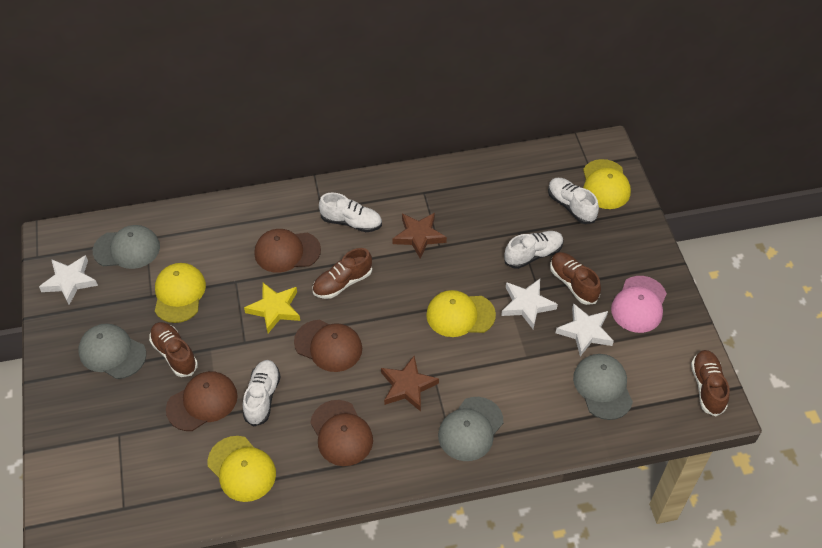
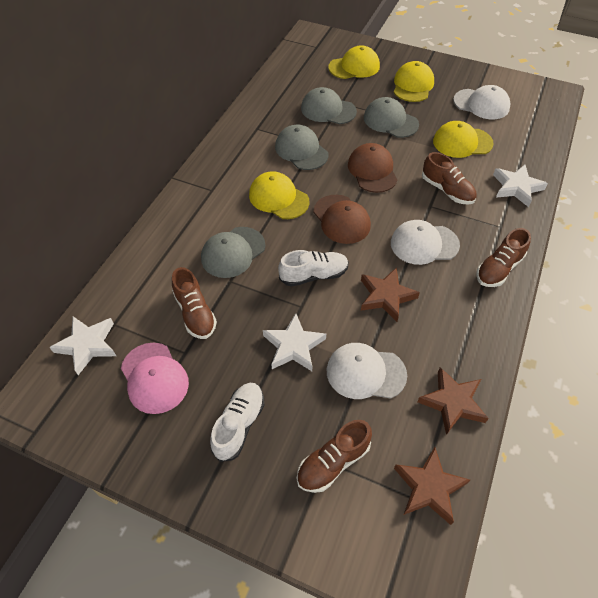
brown cap: 4 -> 2
brown star: 2 -> 3
white cap: 0 -> 3
white shoe: 4 -> 2
yellow star: 1 -> 0

